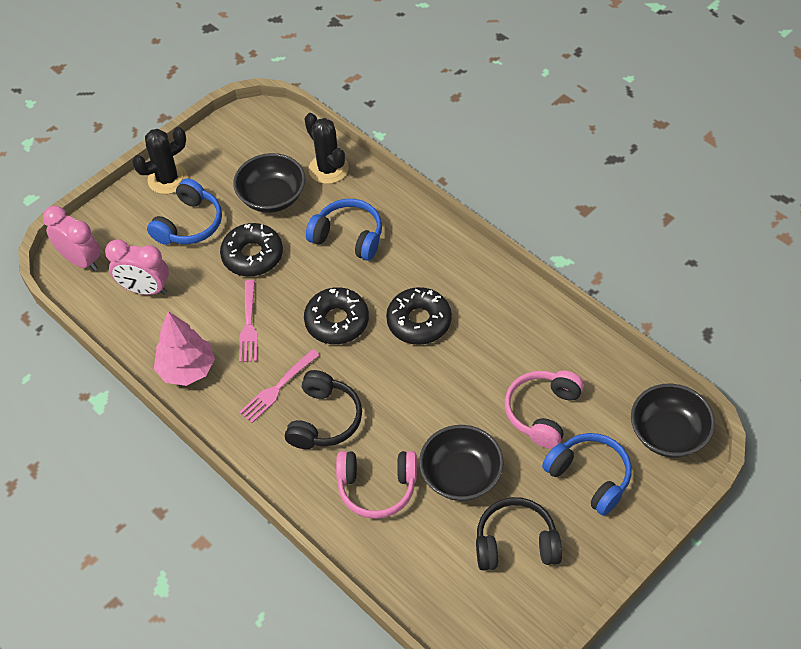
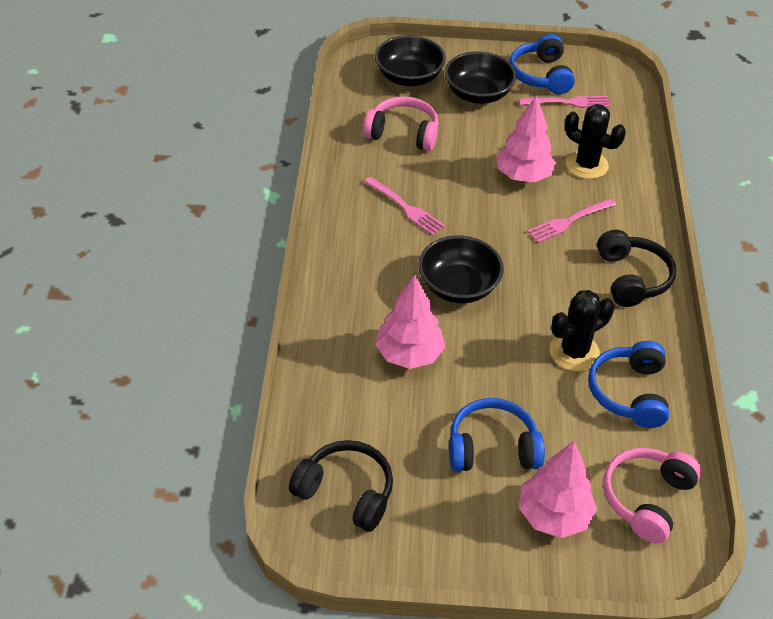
black donut: 3 -> 0
pink clock: 2 -> 0
pink fork: 2 -> 3
pink tree: 1 -> 3

